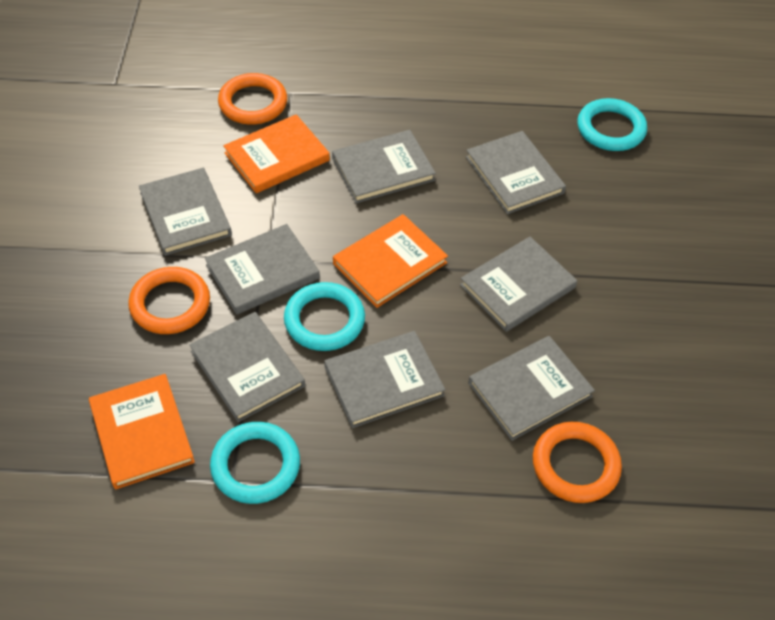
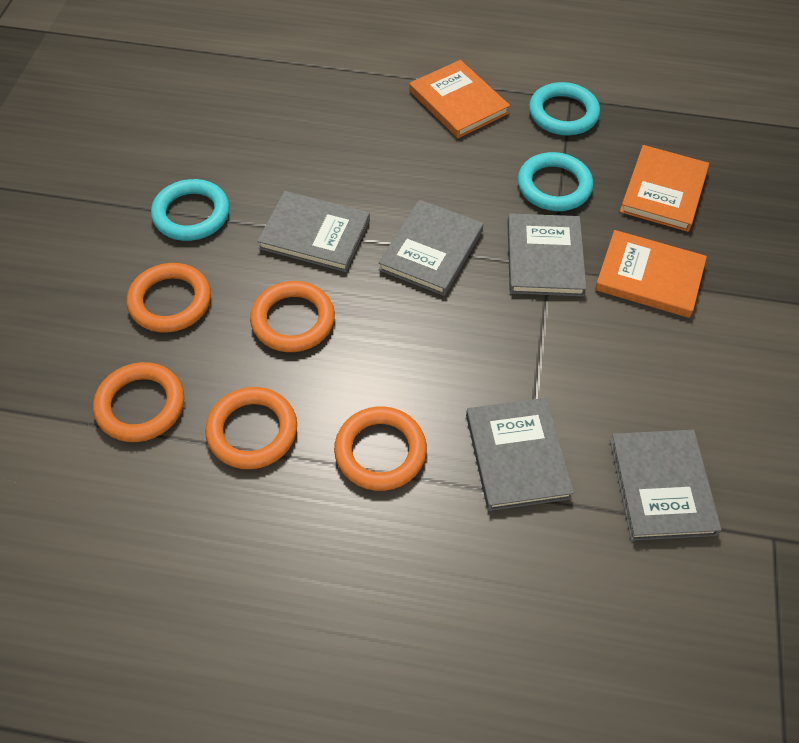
grey book: 8 -> 5
orange ring: 3 -> 5

